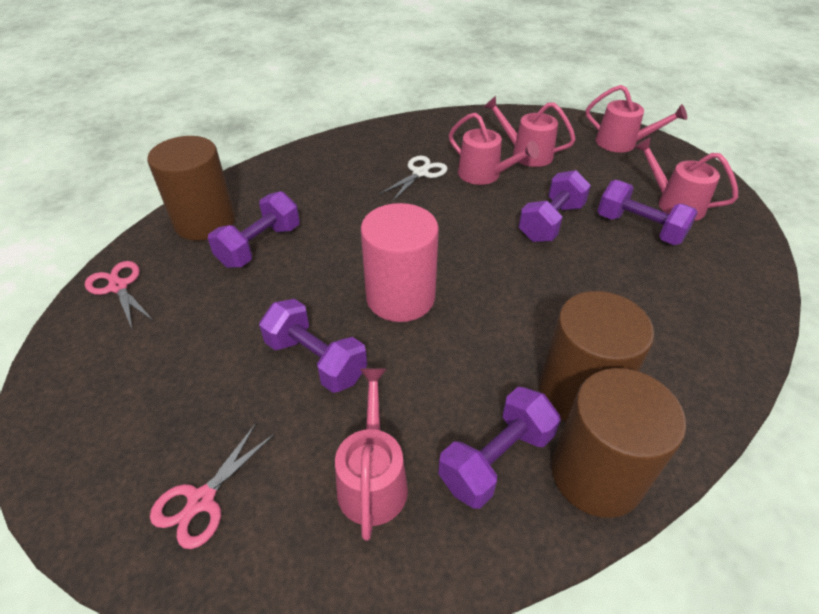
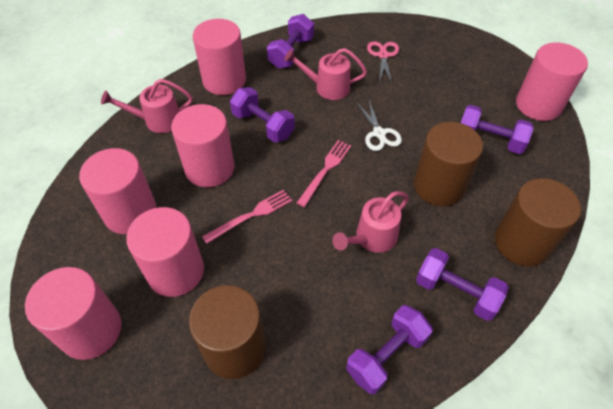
pink cylinder: 1 -> 6
pink fork: 0 -> 2
pink scissors: 2 -> 1
pink watering can: 5 -> 3

